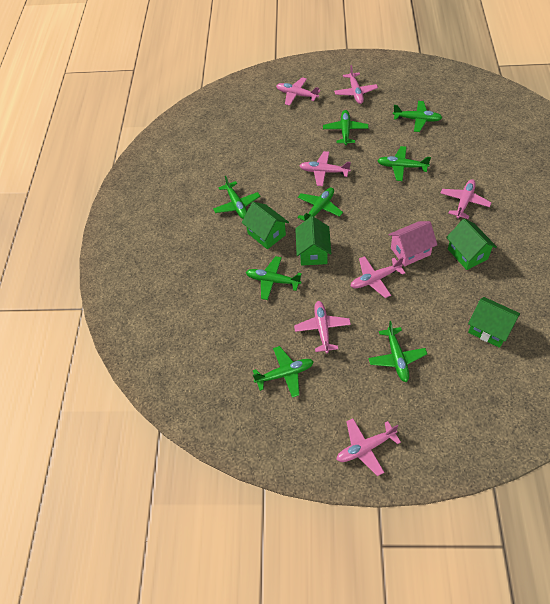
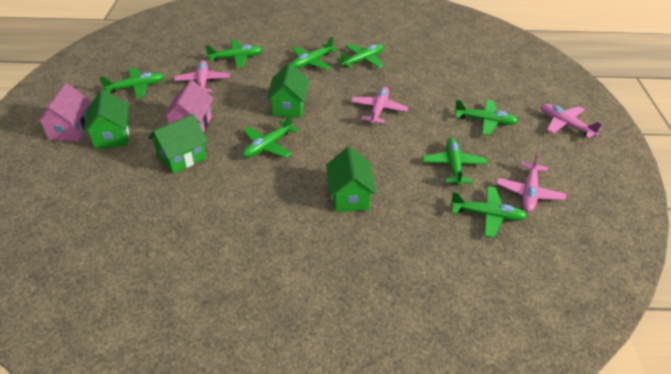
pink house: 1 -> 2
pink plane: 7 -> 4

